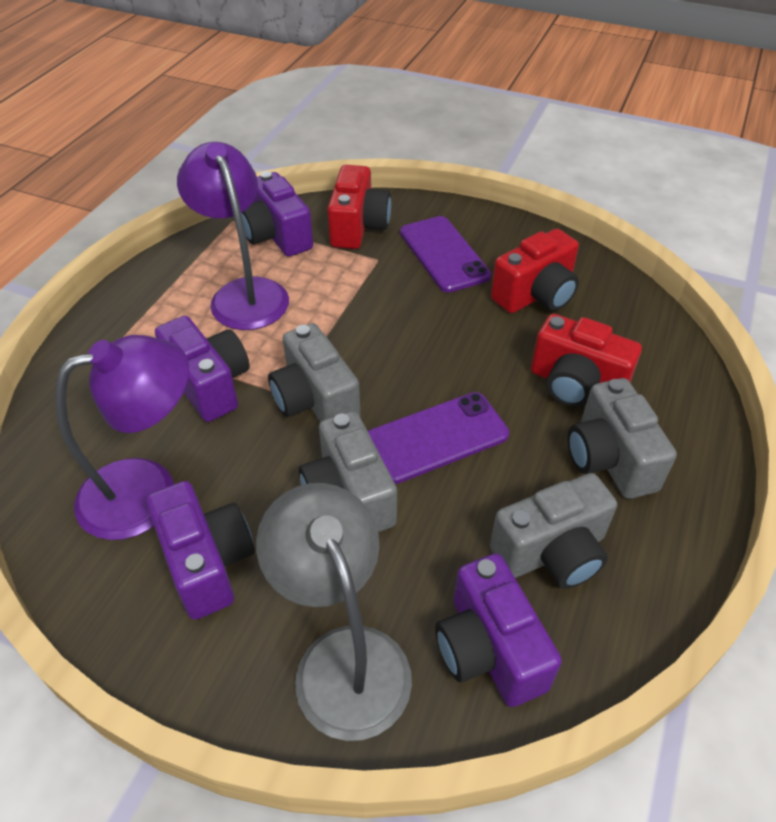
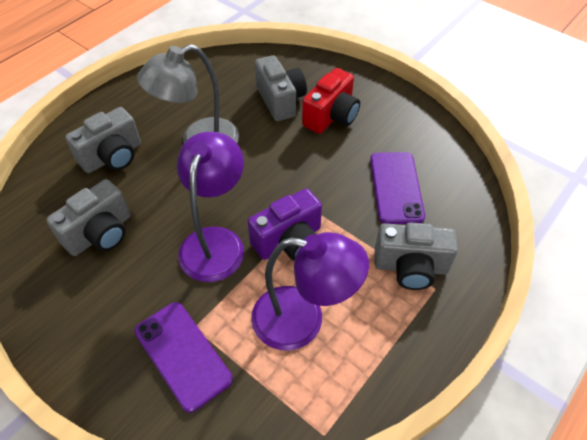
purple camera: 4 -> 1
red camera: 3 -> 1

